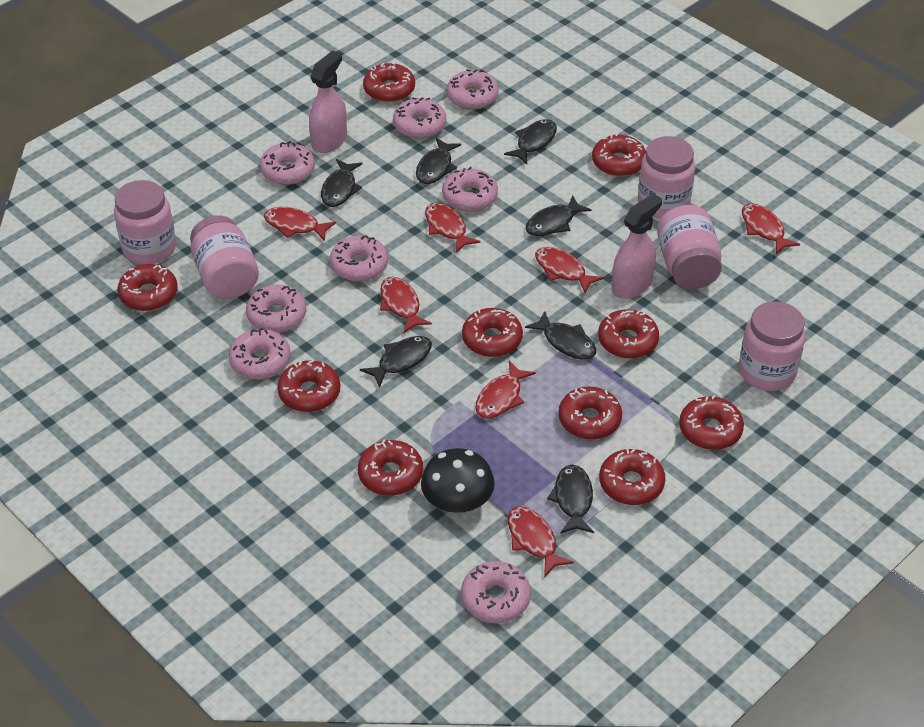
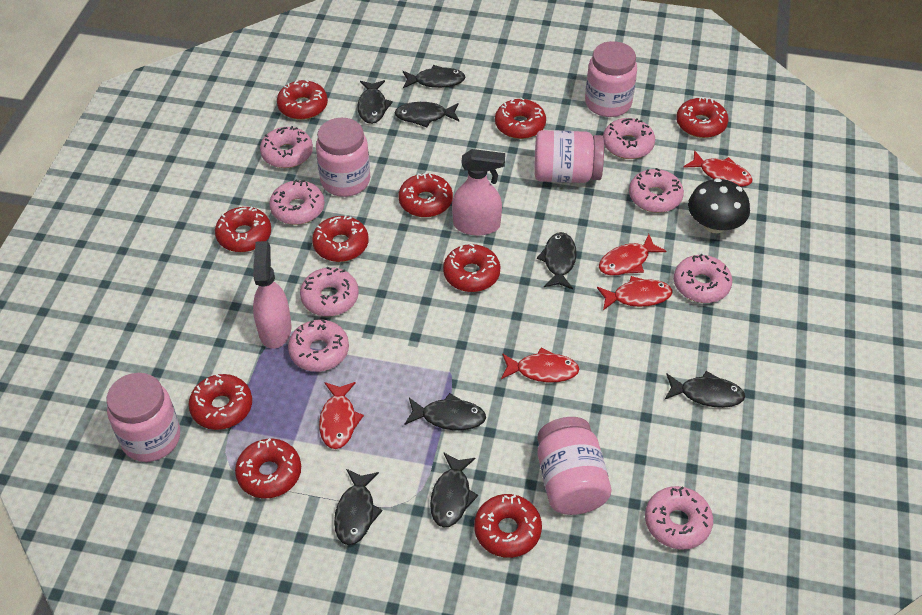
black fish: 7 -> 8
red fish: 7 -> 5

